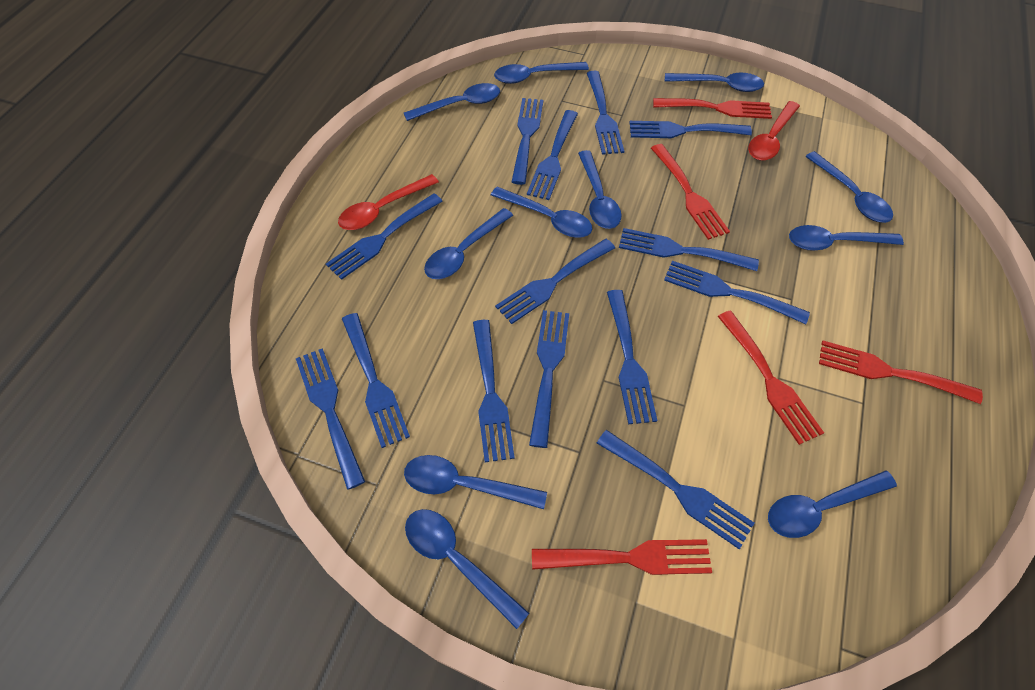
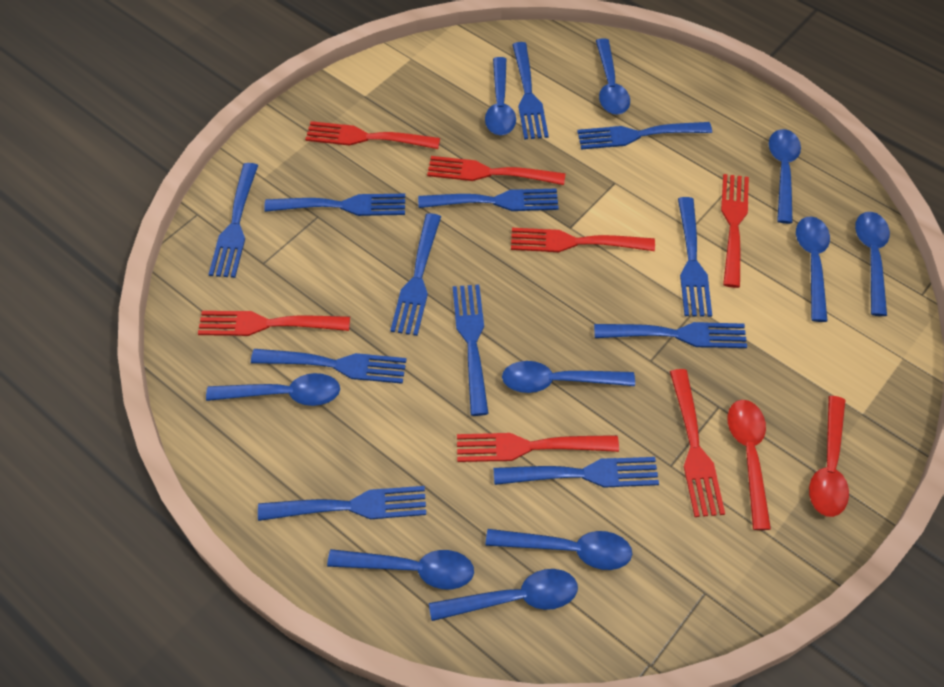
blue fork: 14 -> 12
blue spoon: 11 -> 10
red fork: 5 -> 7

